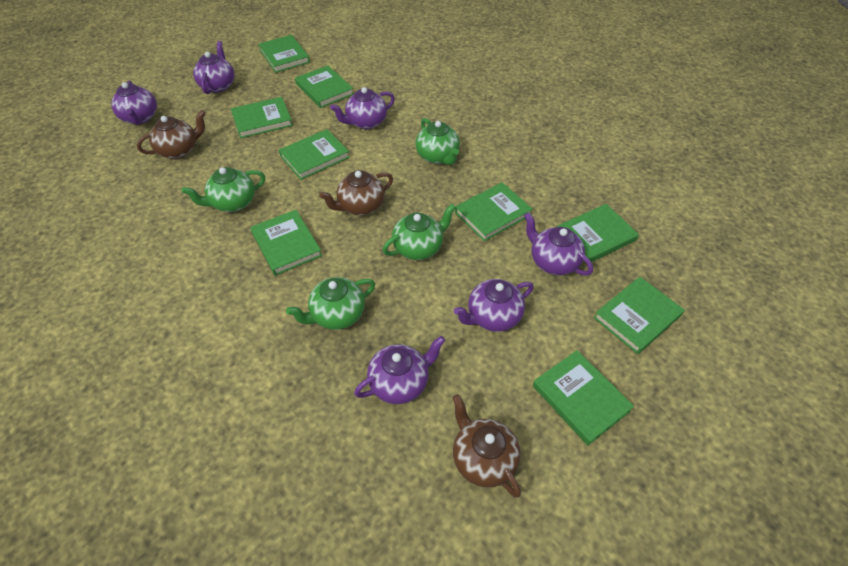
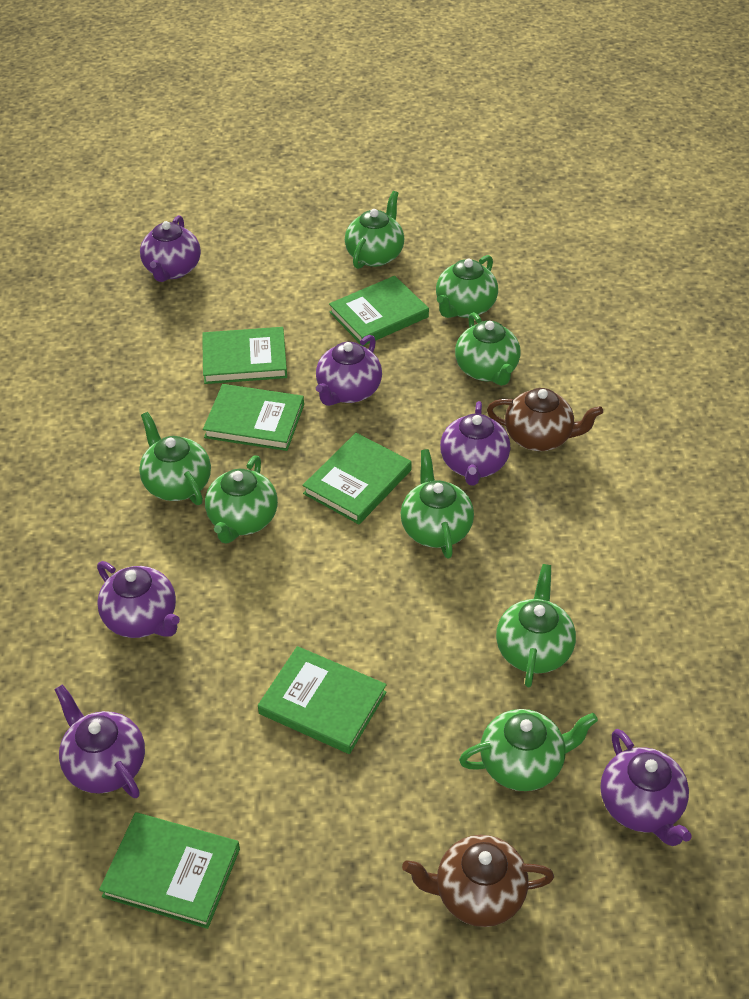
brown teapot: 3 -> 2
green book: 9 -> 6
green teapot: 4 -> 8

